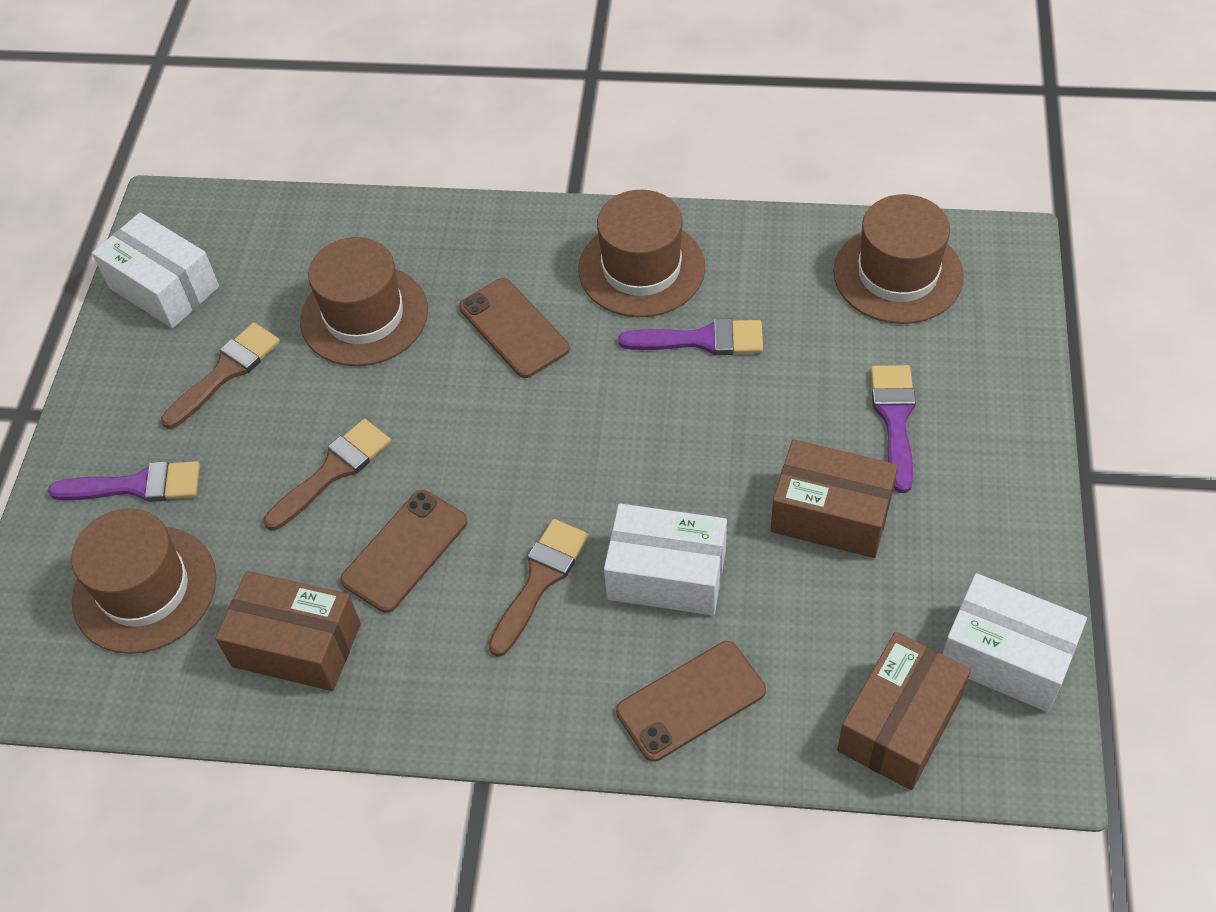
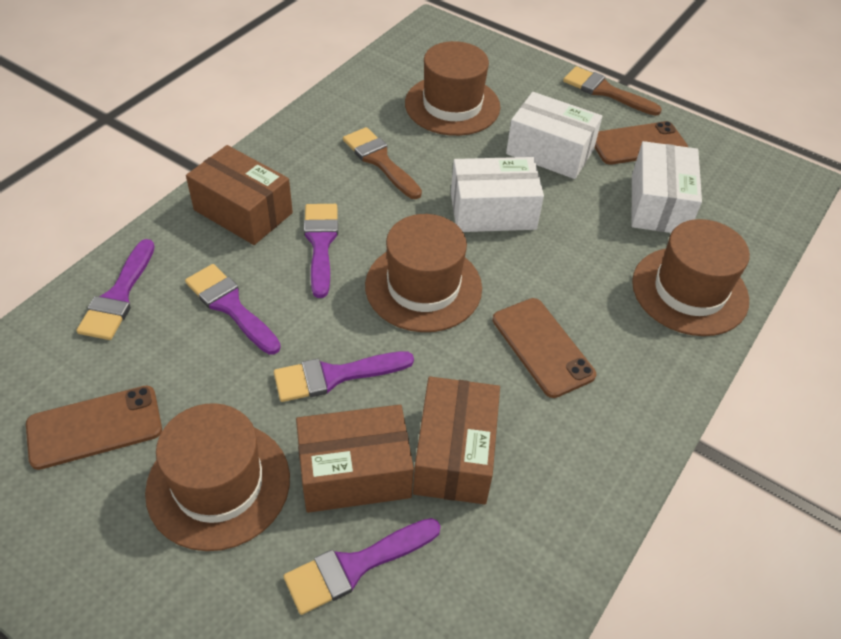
brown brush: 3 -> 2
purple brush: 3 -> 5

